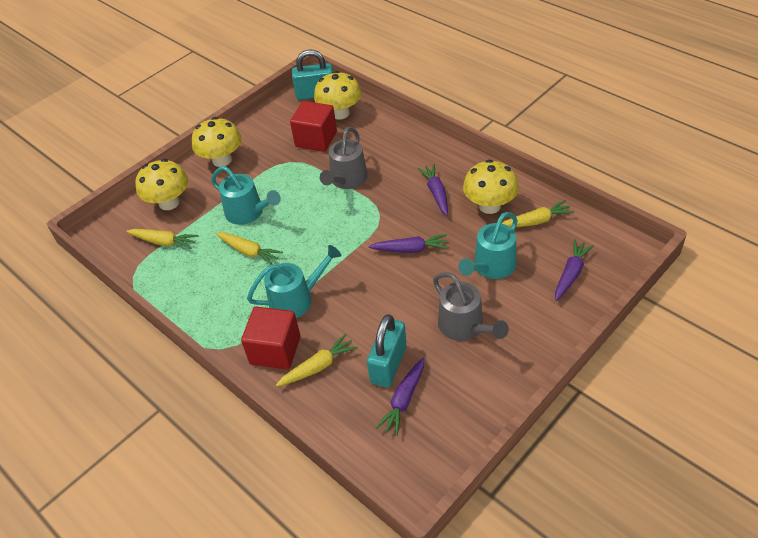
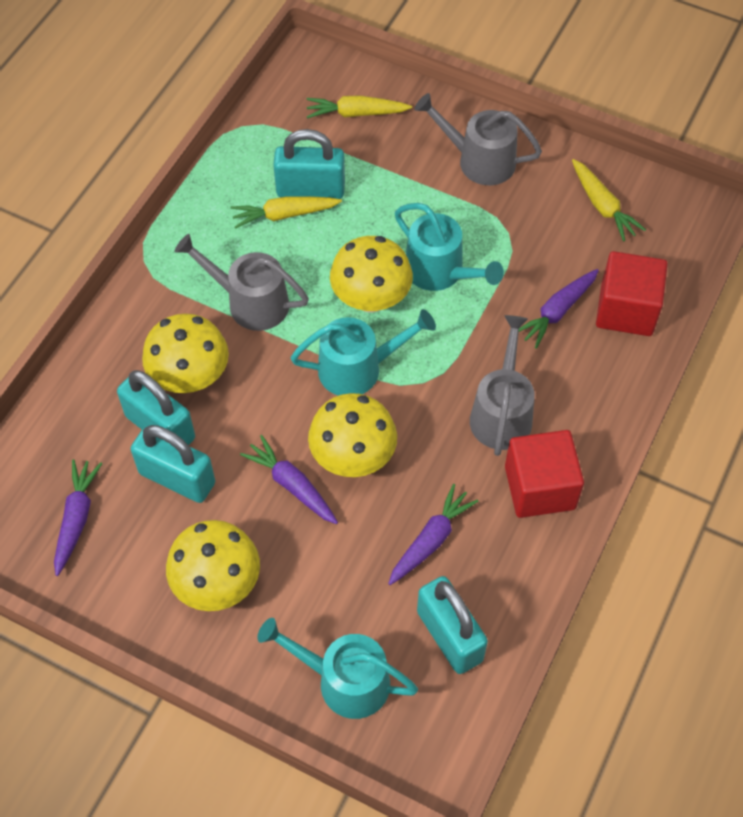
grey watering can: 2 -> 3
turquoise padlock: 2 -> 4
yellow carrot: 4 -> 3

